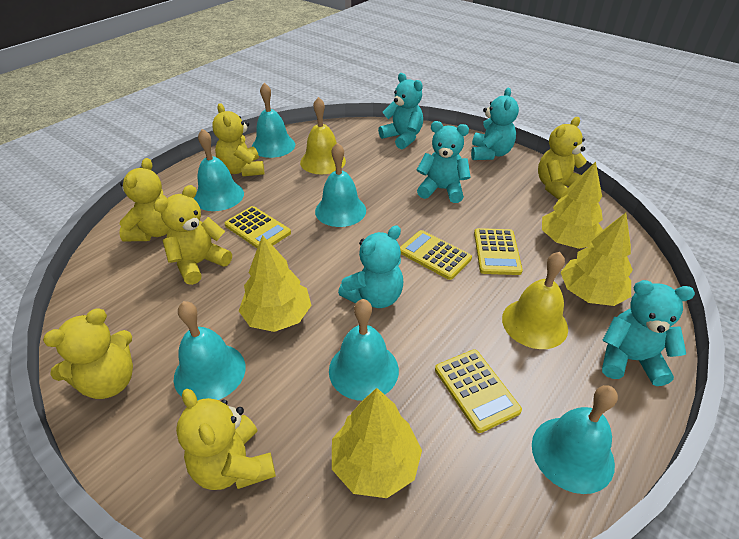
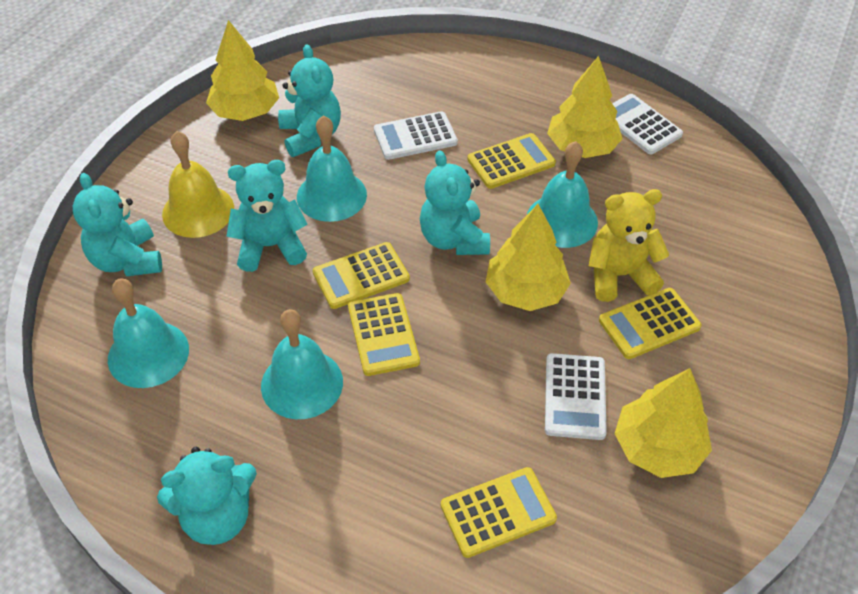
turquoise bell: 6 -> 4
white calculator: 0 -> 3
yellow bell: 2 -> 1
yellow calculator: 4 -> 5
yellow teddy bear: 6 -> 1

